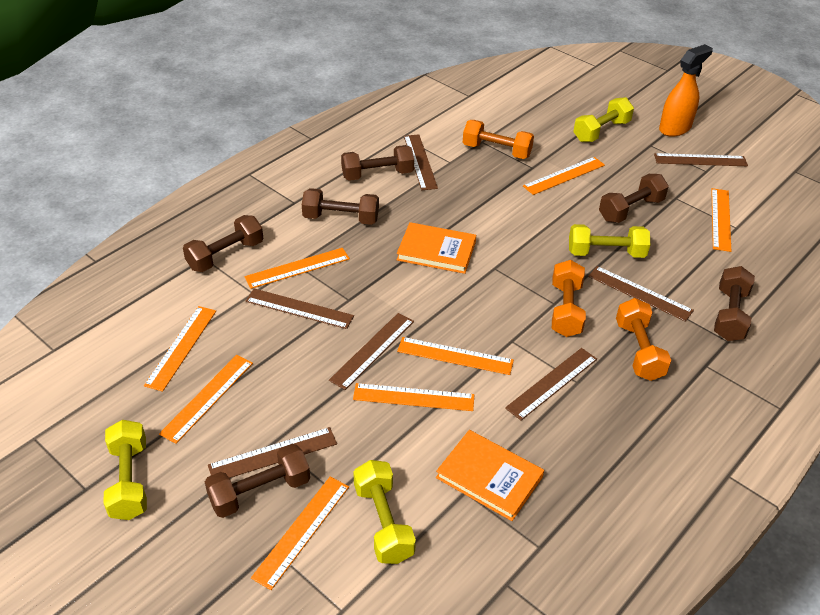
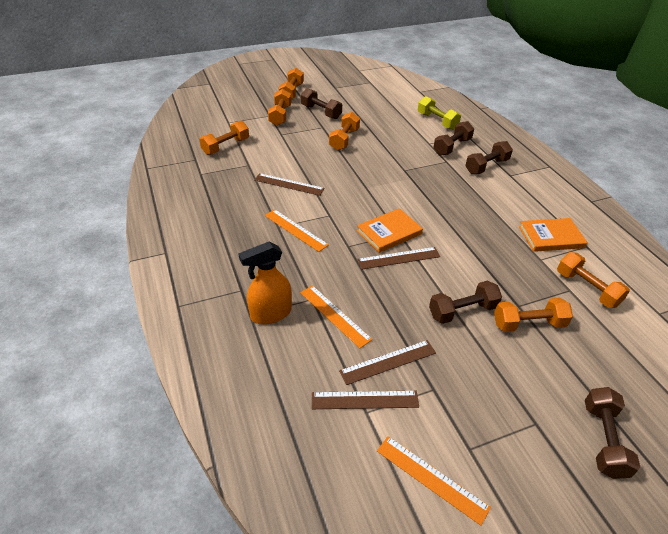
brown dumbbell: 6 -> 5
brown ruler: 7 -> 4
orange dumbbell: 3 -> 6
orange ruler: 8 -> 3
yellow dumbbell: 4 -> 1

